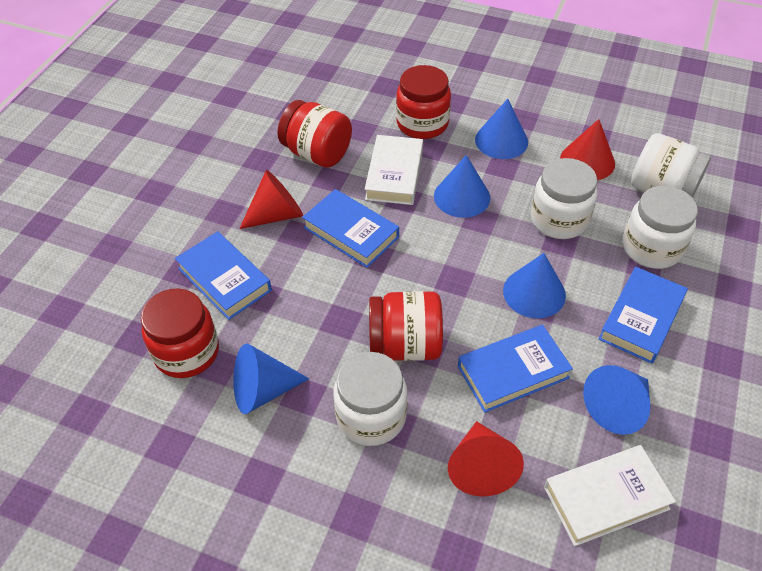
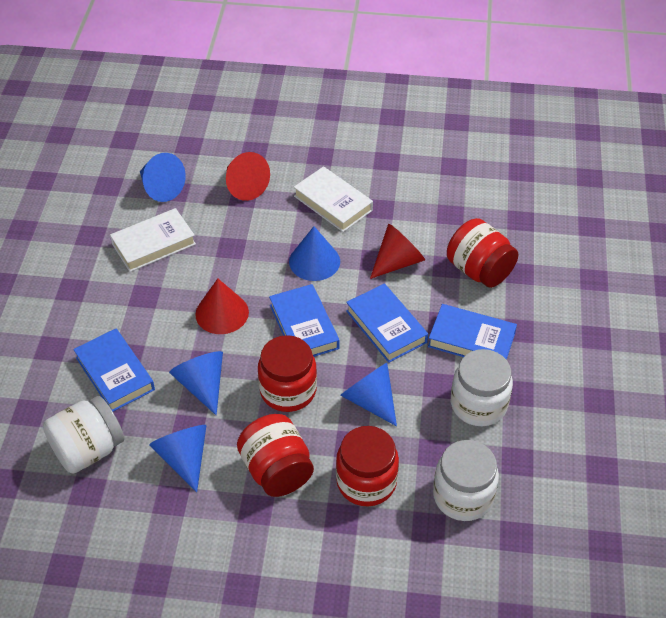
white jar: 4 -> 3

